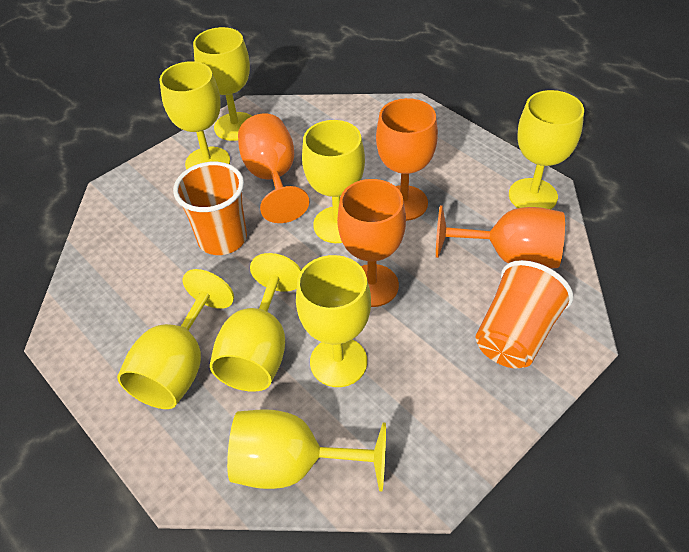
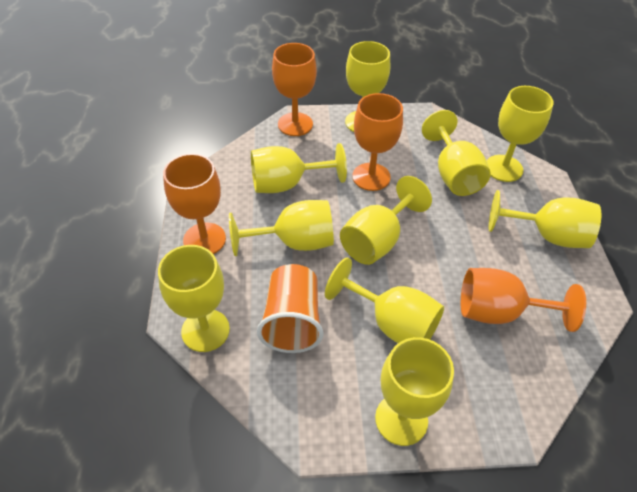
orange cup: 2 -> 1
yellow goblet: 8 -> 10

